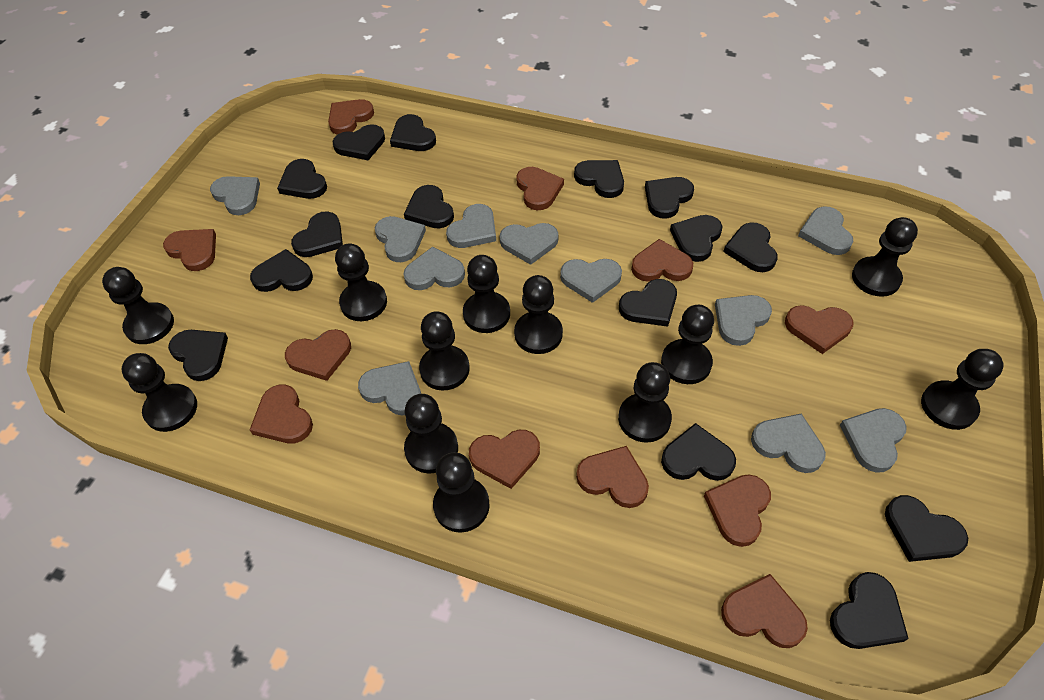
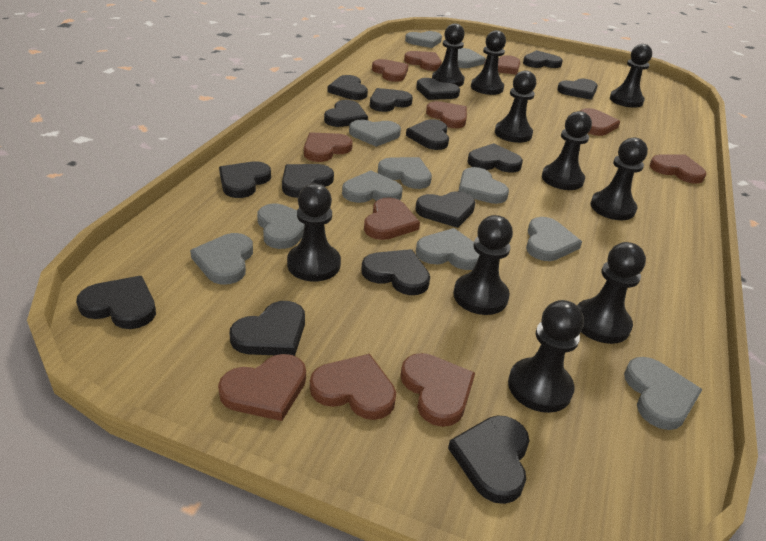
black pawn: 12 -> 10

